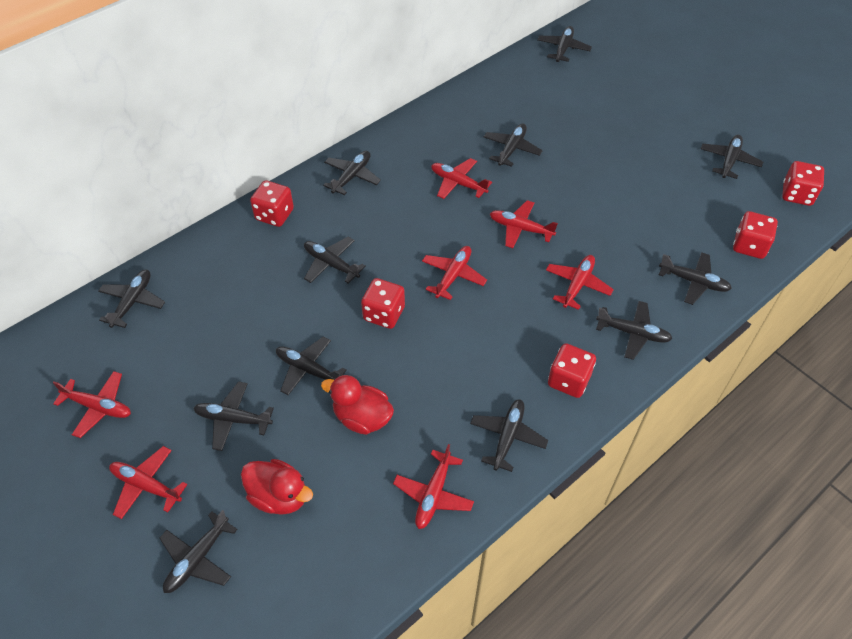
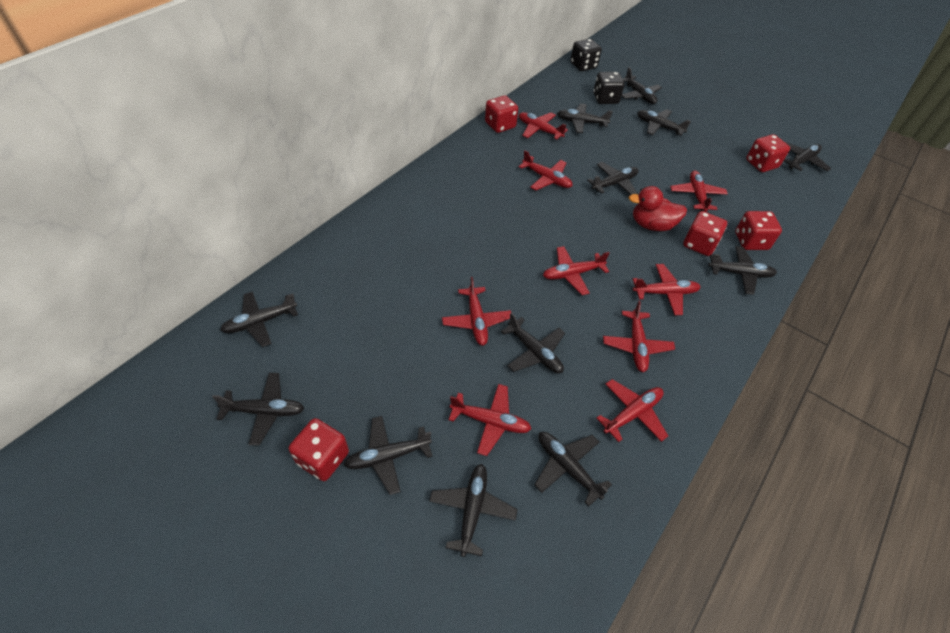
black dice: 0 -> 2
red duck: 2 -> 1
red plane: 7 -> 9

